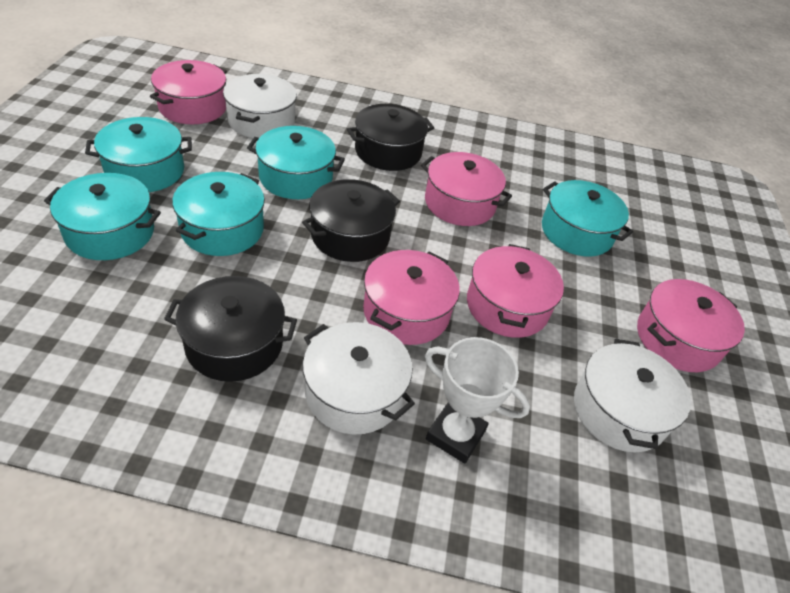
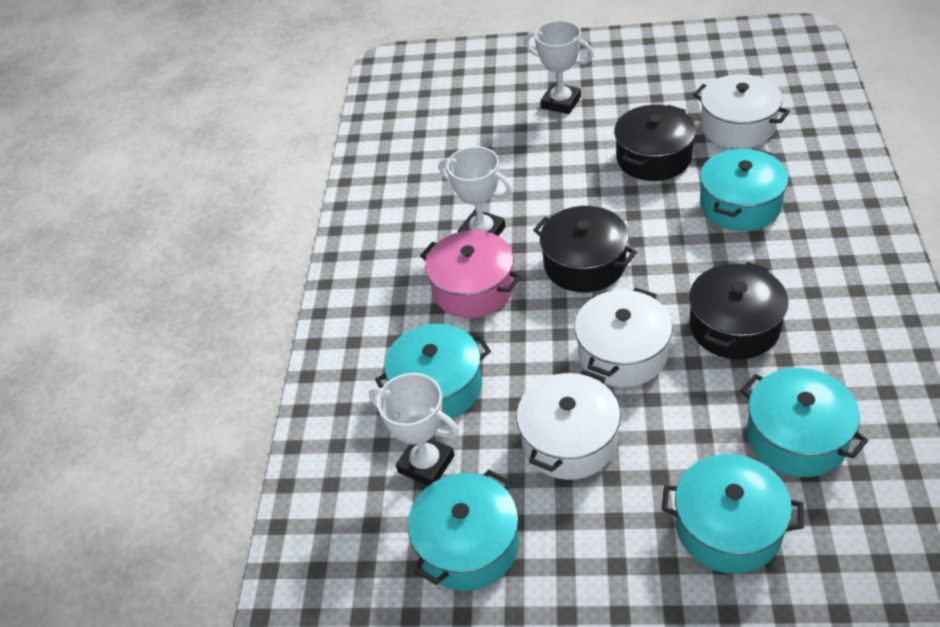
pink pot: 5 -> 1
white trophy: 1 -> 3

